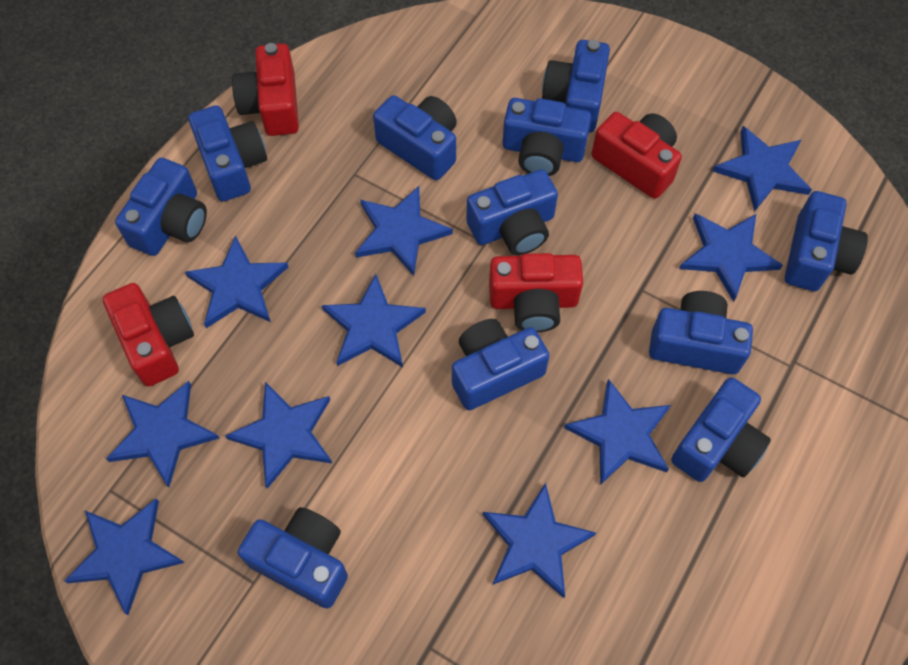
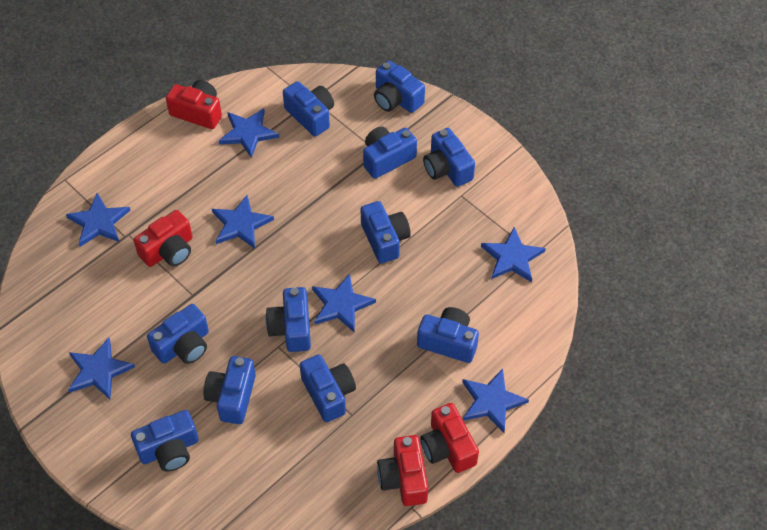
blue star: 10 -> 7

